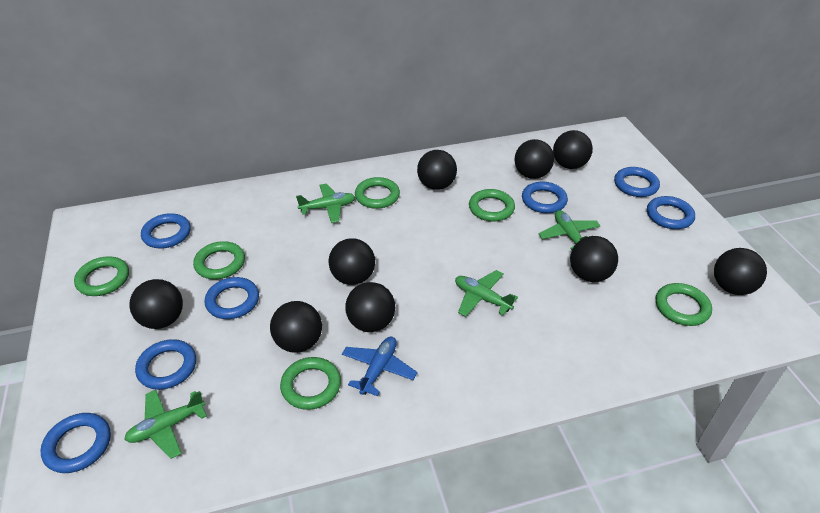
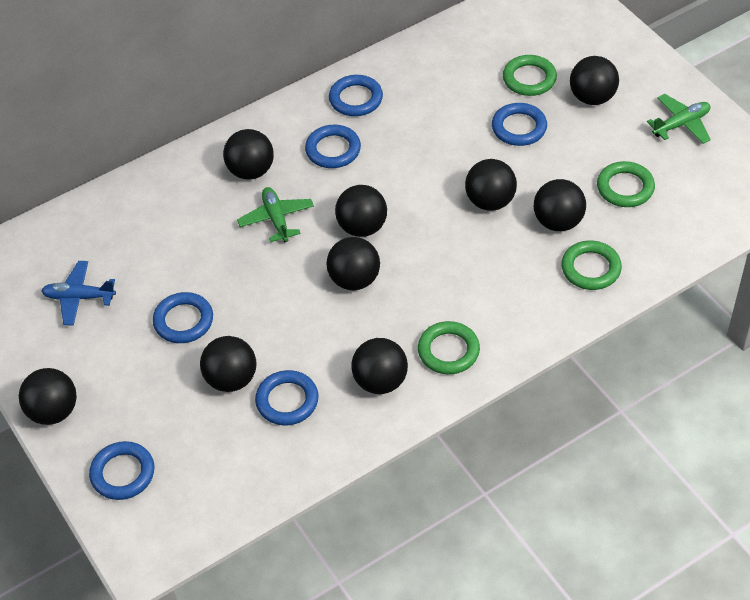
blue ring: 7 -> 6
green plane: 4 -> 2
green ring: 6 -> 4

